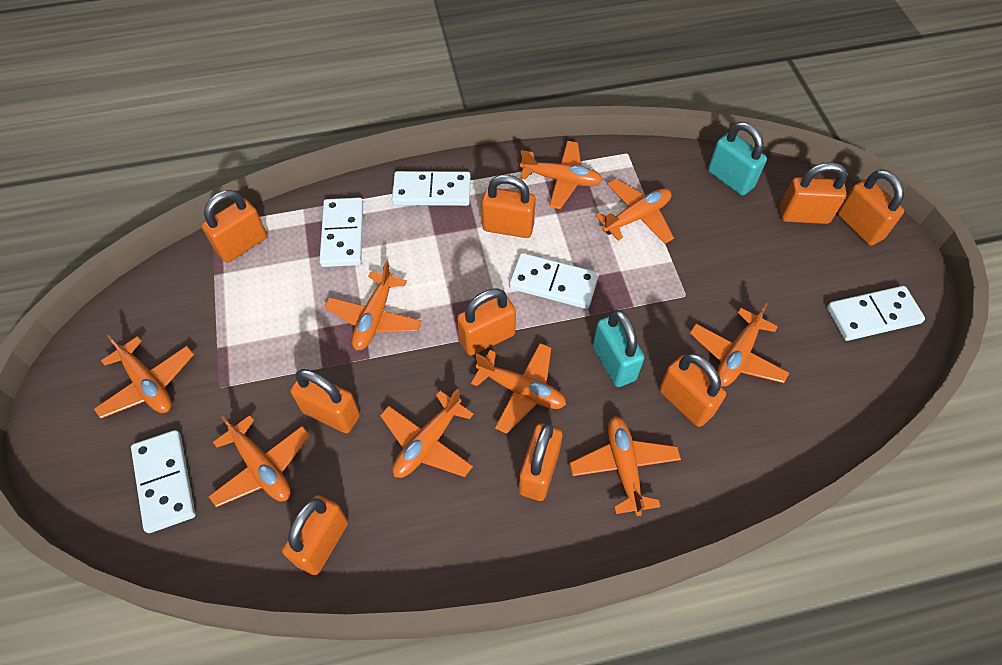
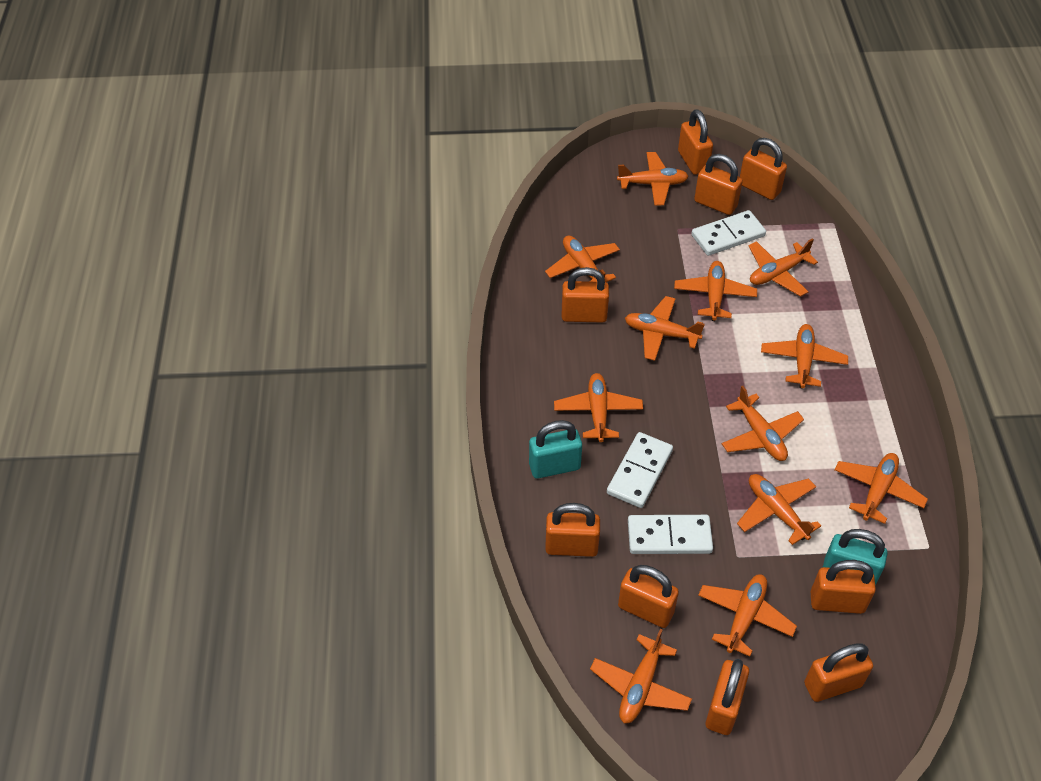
orange plane: 9 -> 12
white domino: 5 -> 3

